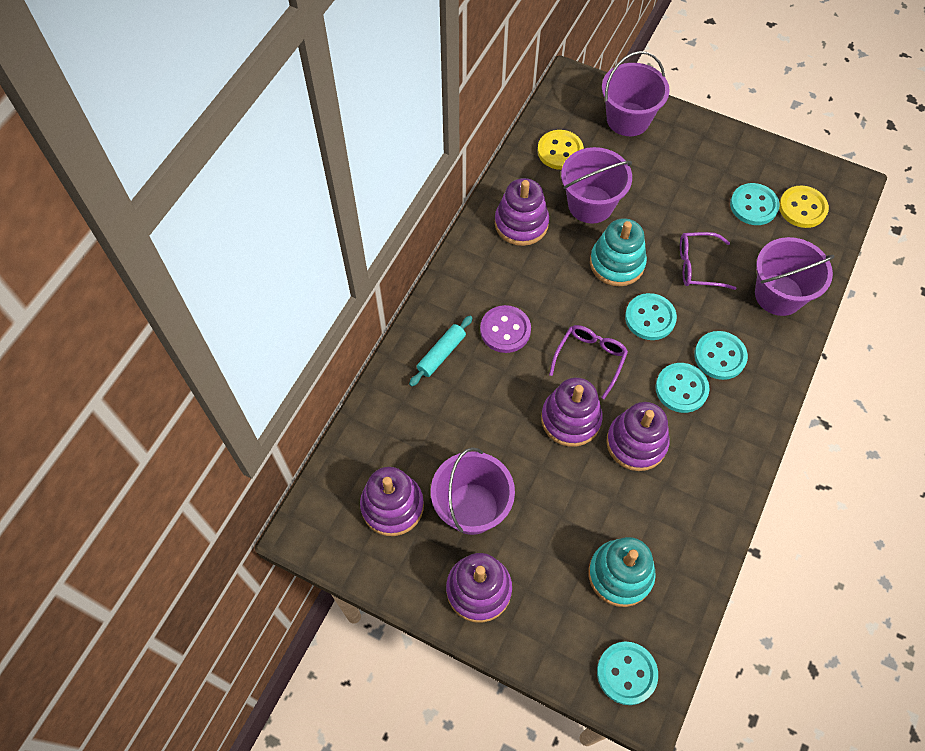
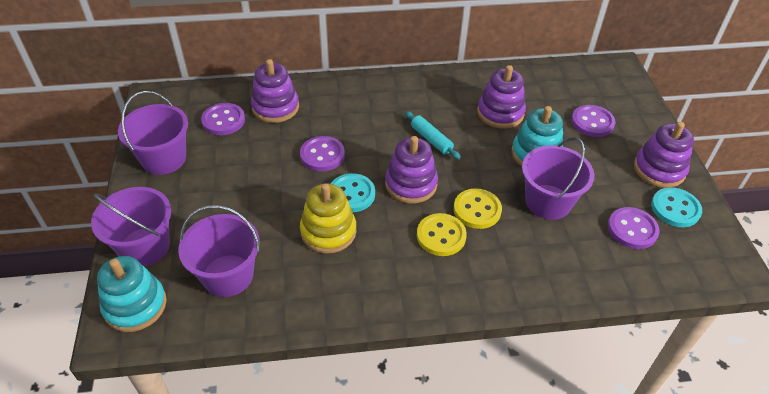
purple button: 1 -> 4
purple glasses: 2 -> 0
purple stacking toy: 5 -> 4
turquoise button: 5 -> 2
yellow stacking toy: 0 -> 1

